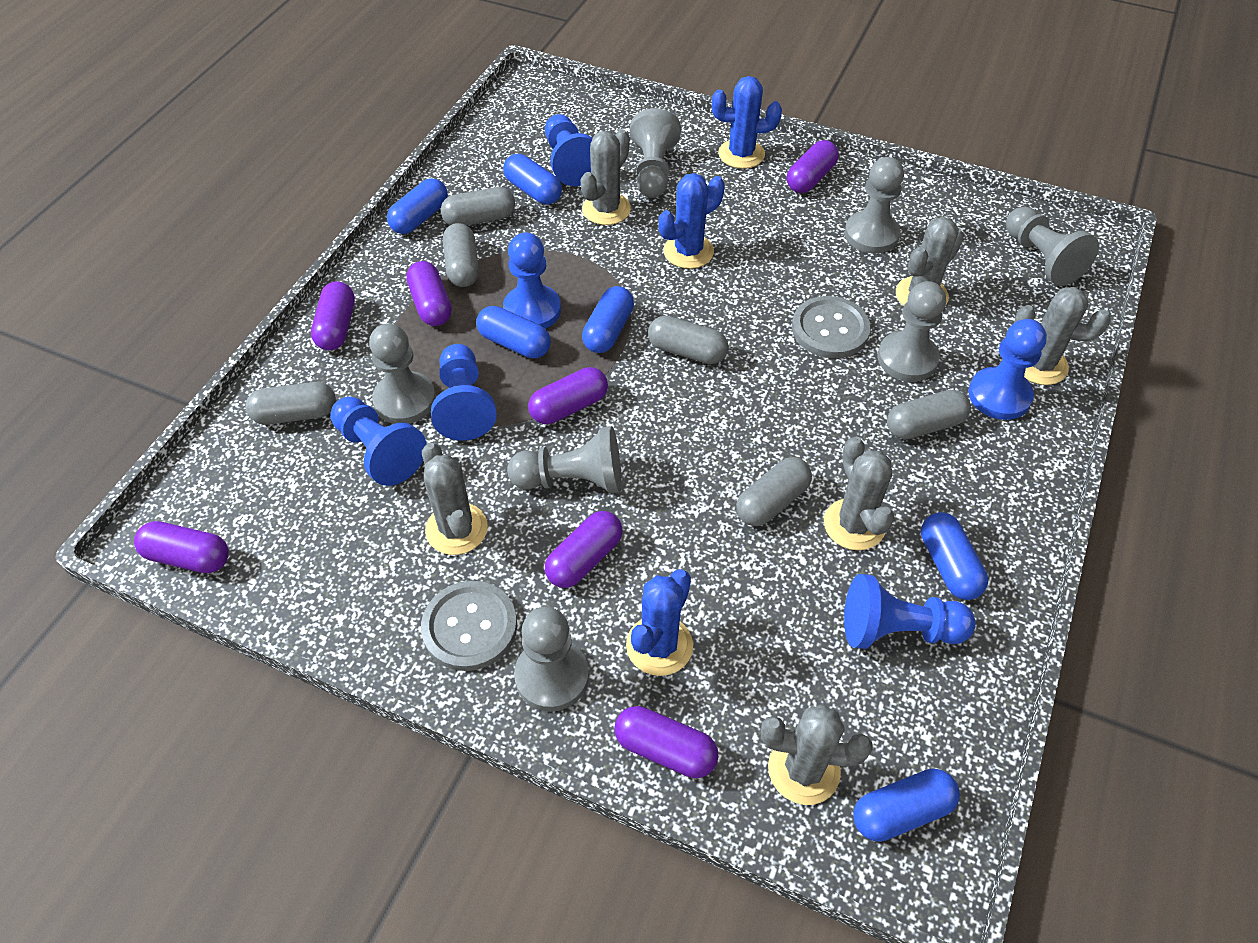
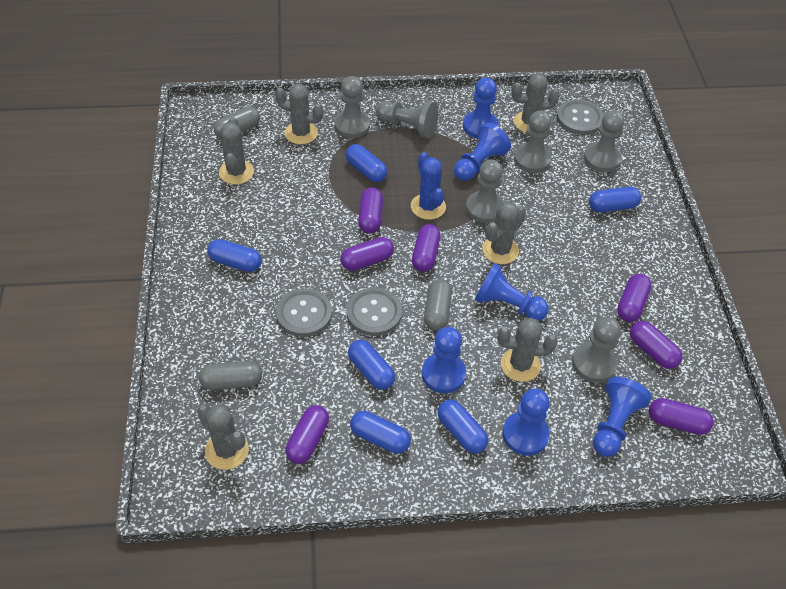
blue cactus: 3 -> 1
grey button: 2 -> 3
grey capsule: 6 -> 3
grey pawn: 7 -> 6

